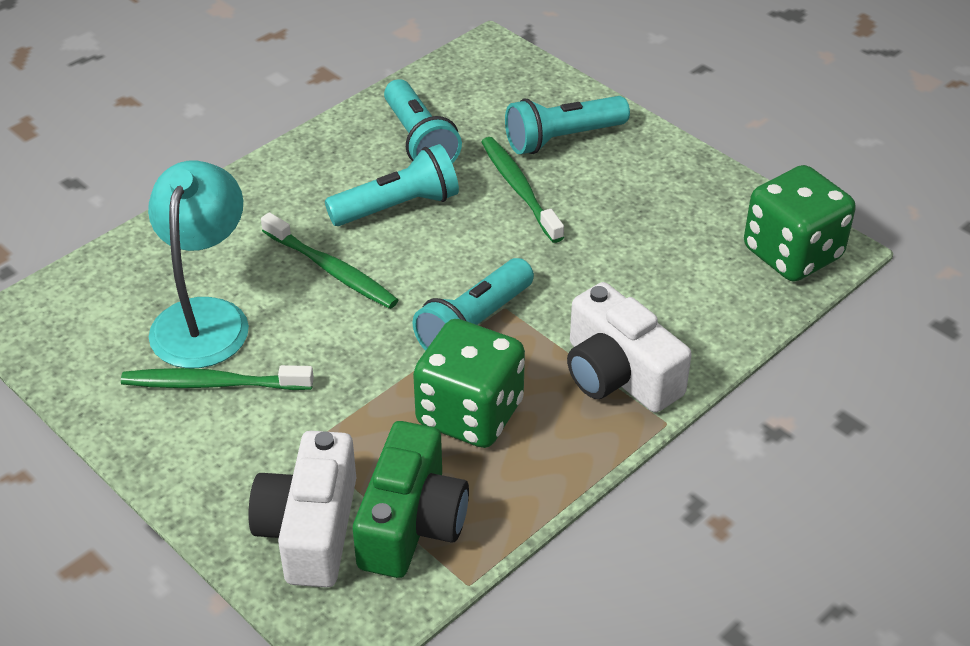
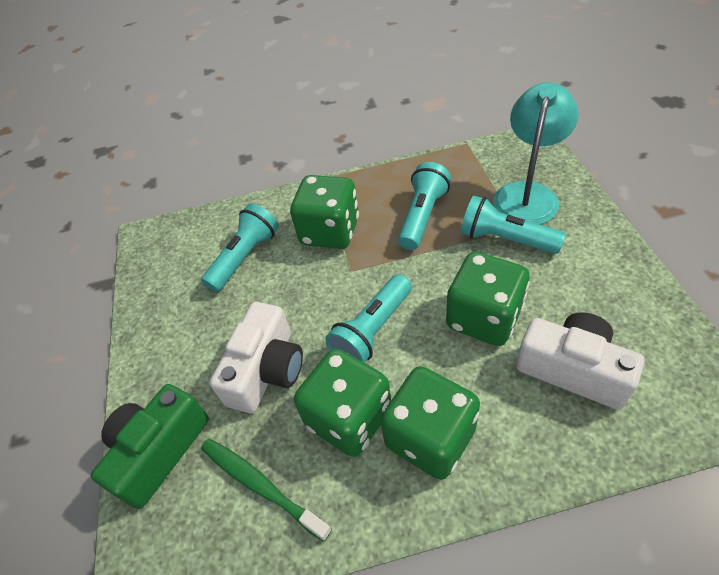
green dice: 2 -> 4
green toothbrush: 3 -> 1

